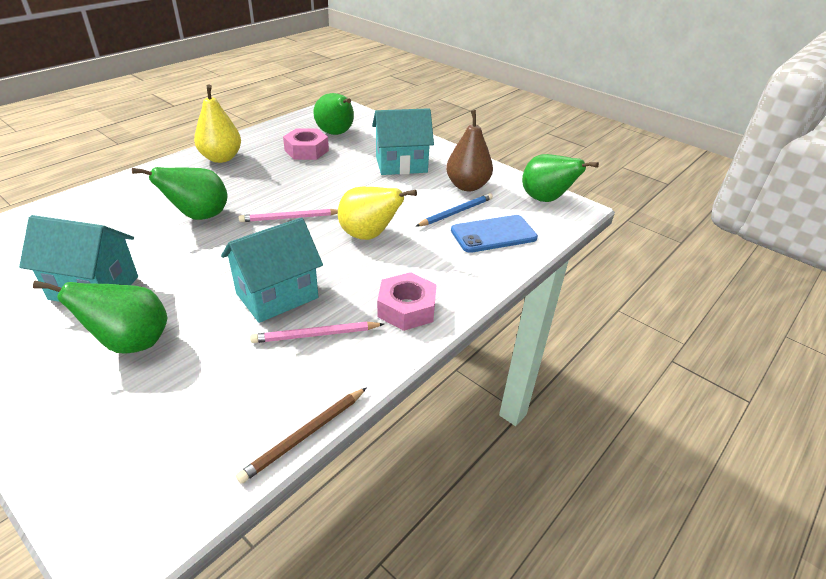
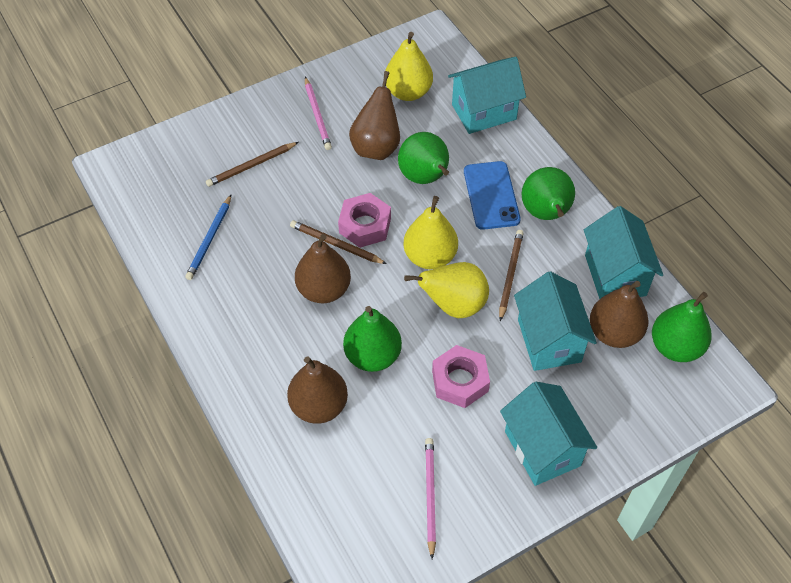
brown pear: 1 -> 4
brown pencil: 1 -> 3
turquoise house: 3 -> 4
yellow pear: 2 -> 3

